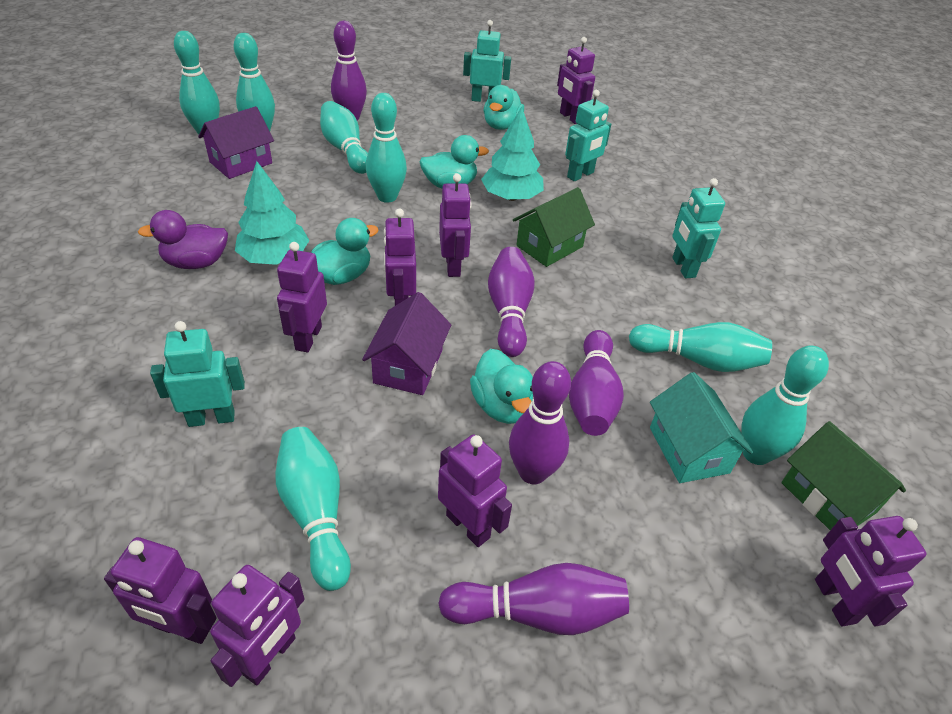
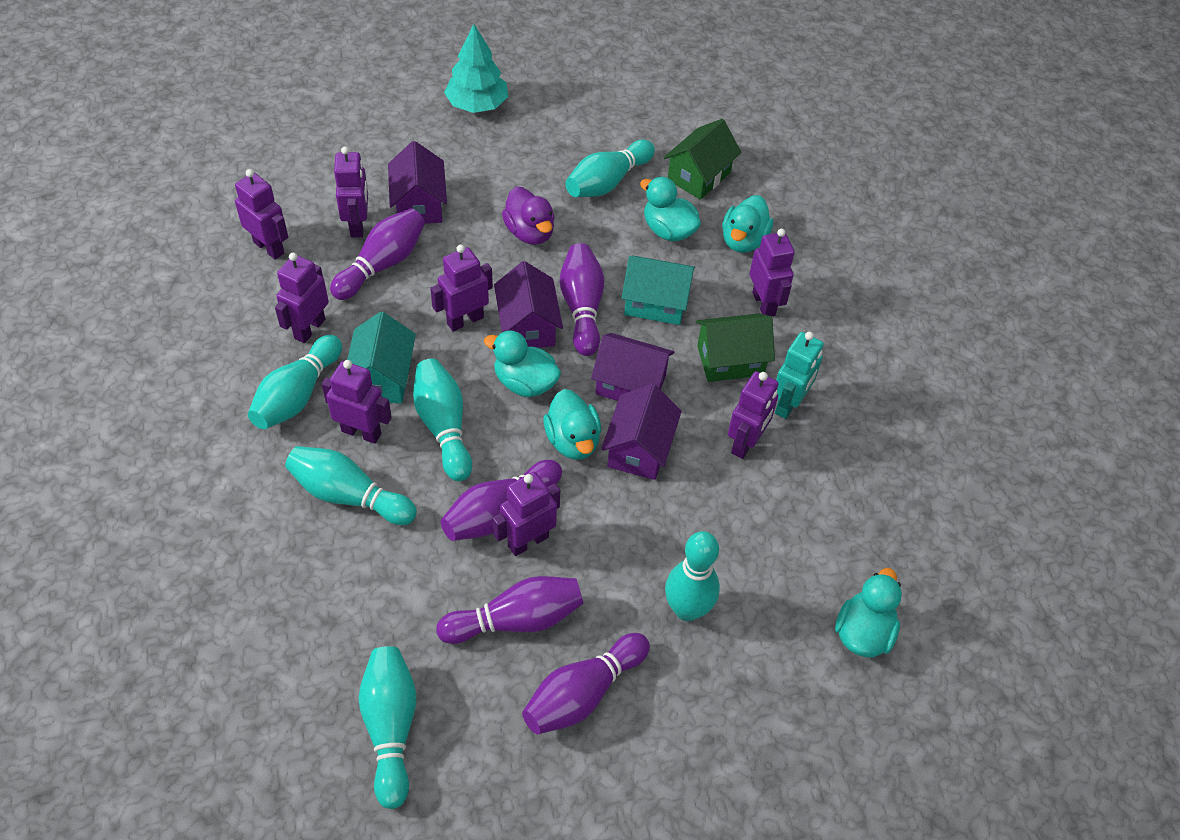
purple house: 2 -> 4
turquoise bowling pin: 7 -> 6
turquoise duck: 4 -> 5
turquoise house: 1 -> 2
turquoise robot: 4 -> 1
turquoise tree: 2 -> 1

